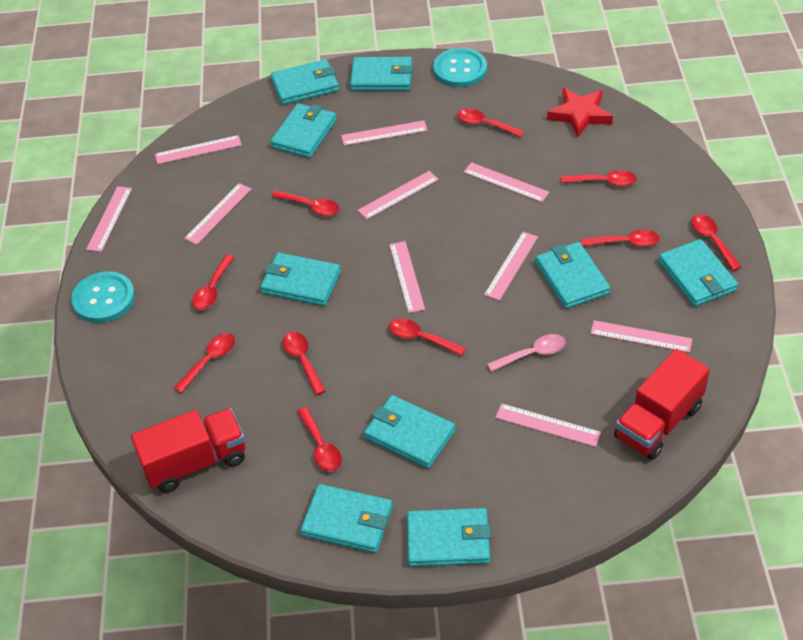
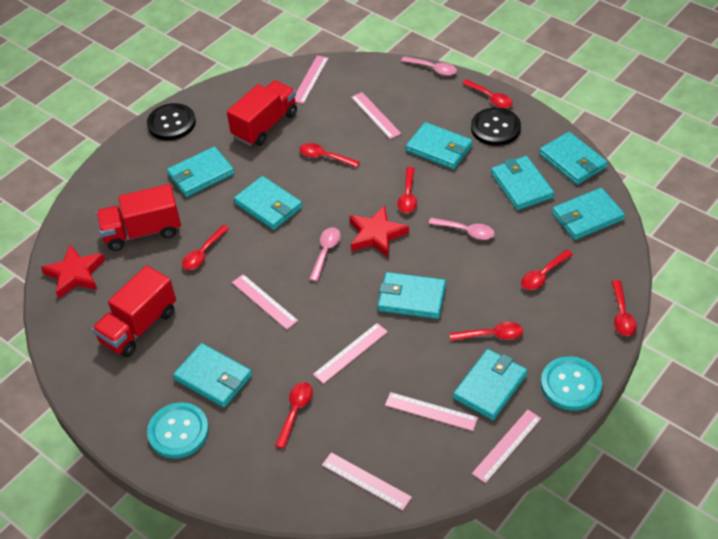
black button: 0 -> 2
pink ruler: 10 -> 7
pink spoon: 1 -> 3
red spoon: 10 -> 8
red star: 1 -> 2
red truck: 2 -> 3

